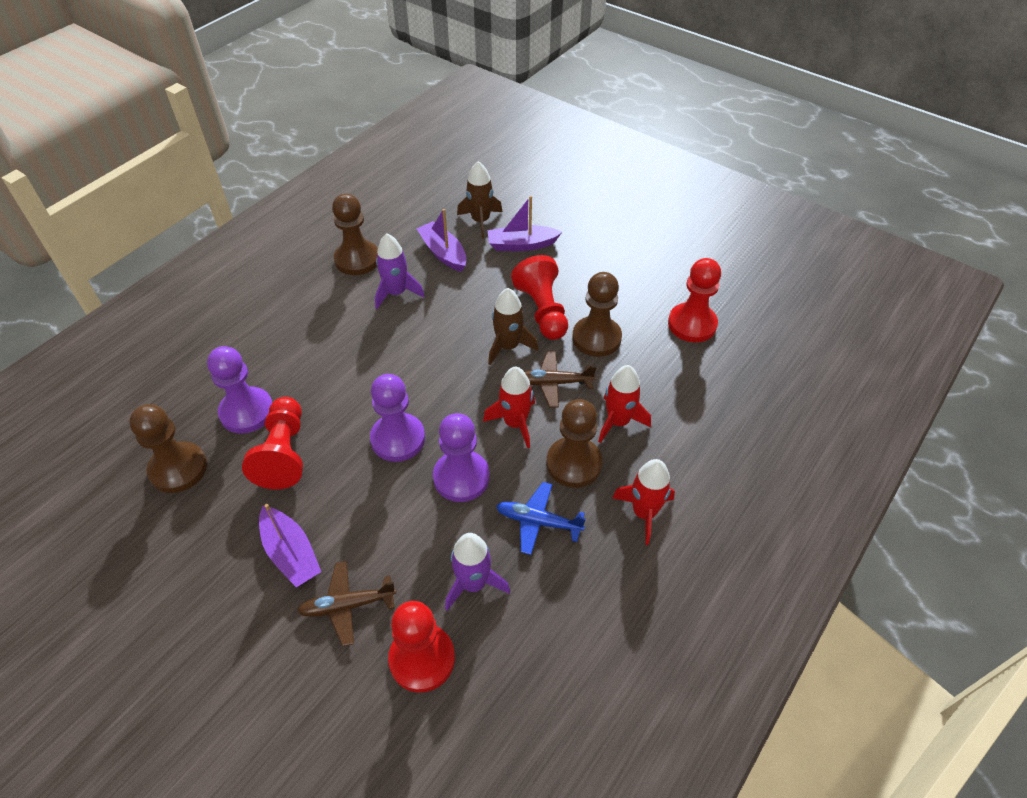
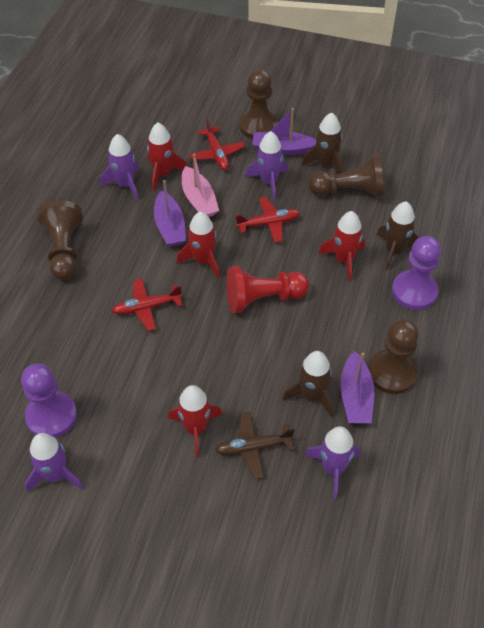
blue plane: 1 -> 0
brown plane: 2 -> 1
brown rocket: 2 -> 3
pink boat: 0 -> 1
purple pawn: 3 -> 2
purple rocket: 2 -> 4
red pawn: 4 -> 1
red plane: 0 -> 3
red rocket: 3 -> 4

